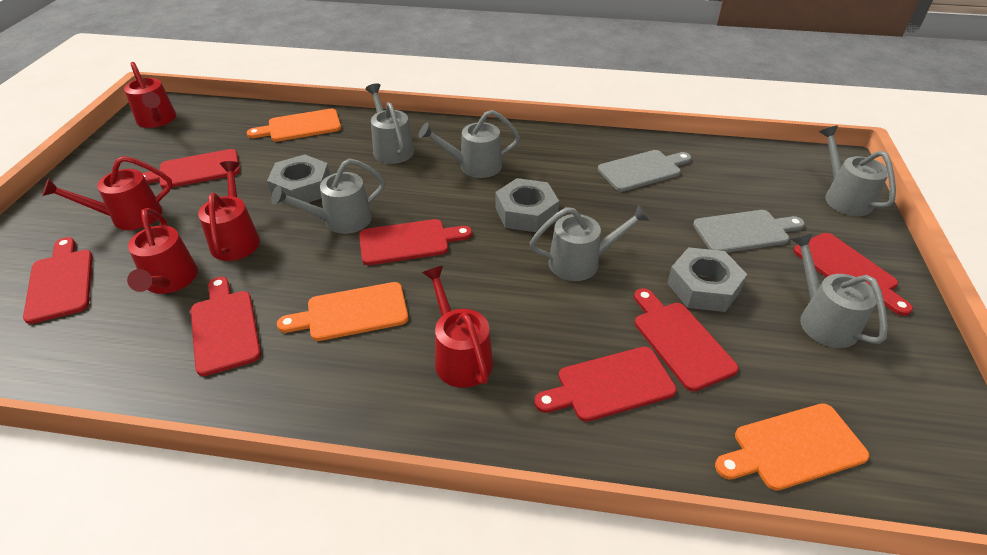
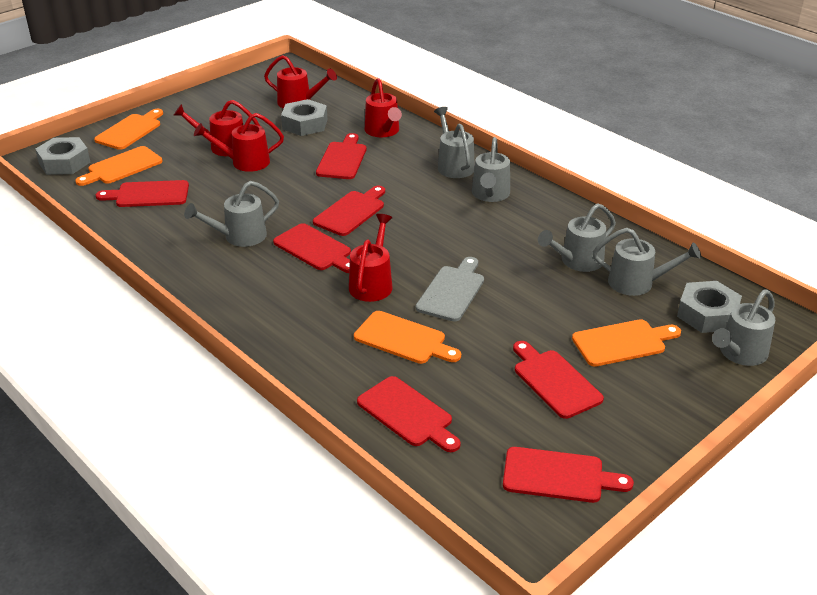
grey cutting board: 2 -> 1
orange cutting board: 3 -> 4

